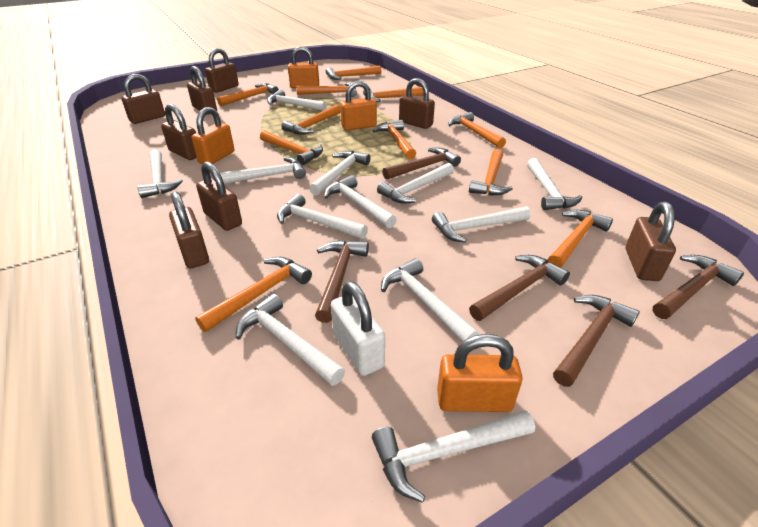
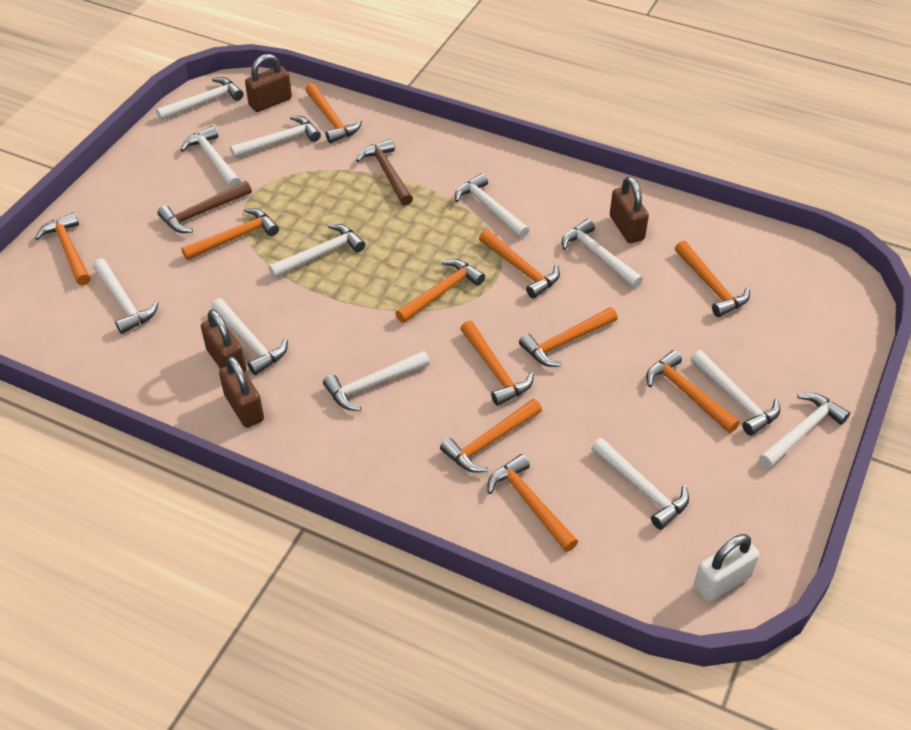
brown hammer: 5 -> 2
brown padlock: 8 -> 4
orange padlock: 4 -> 0

